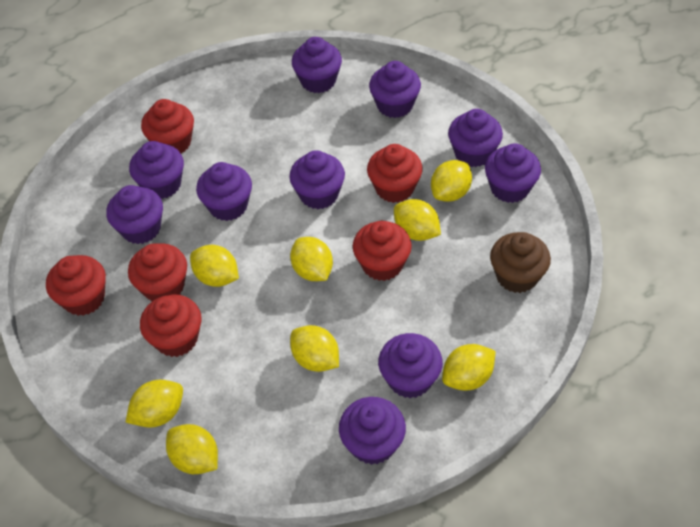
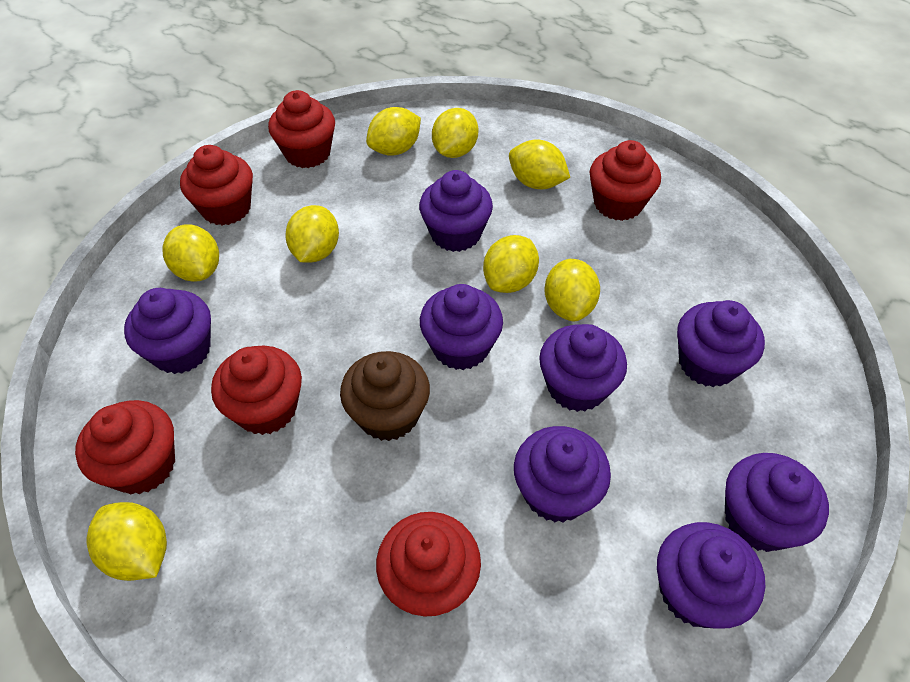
purple cupcake: 10 -> 8

